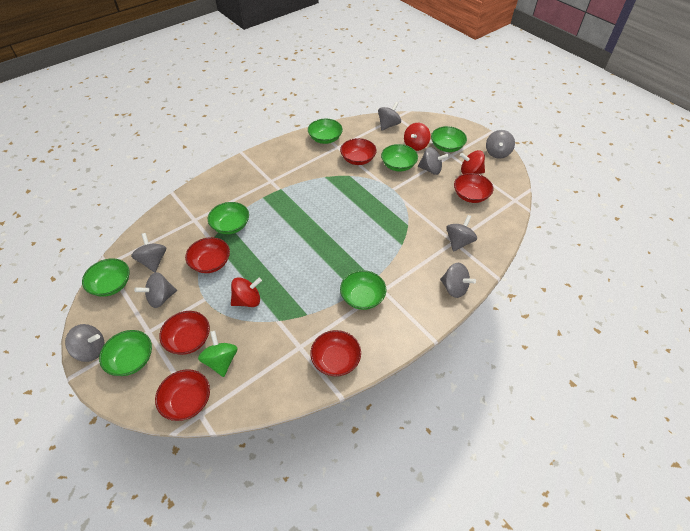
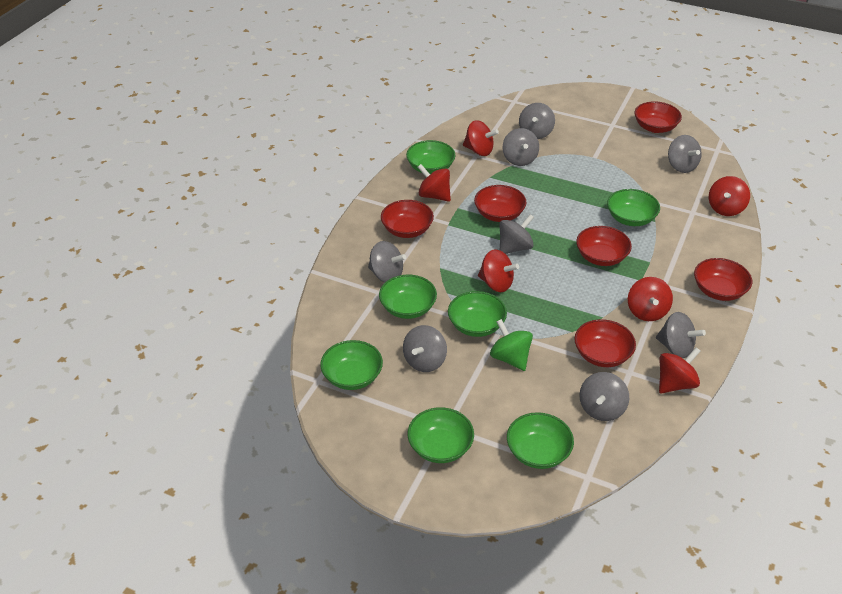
red spinning top: 3 -> 6

